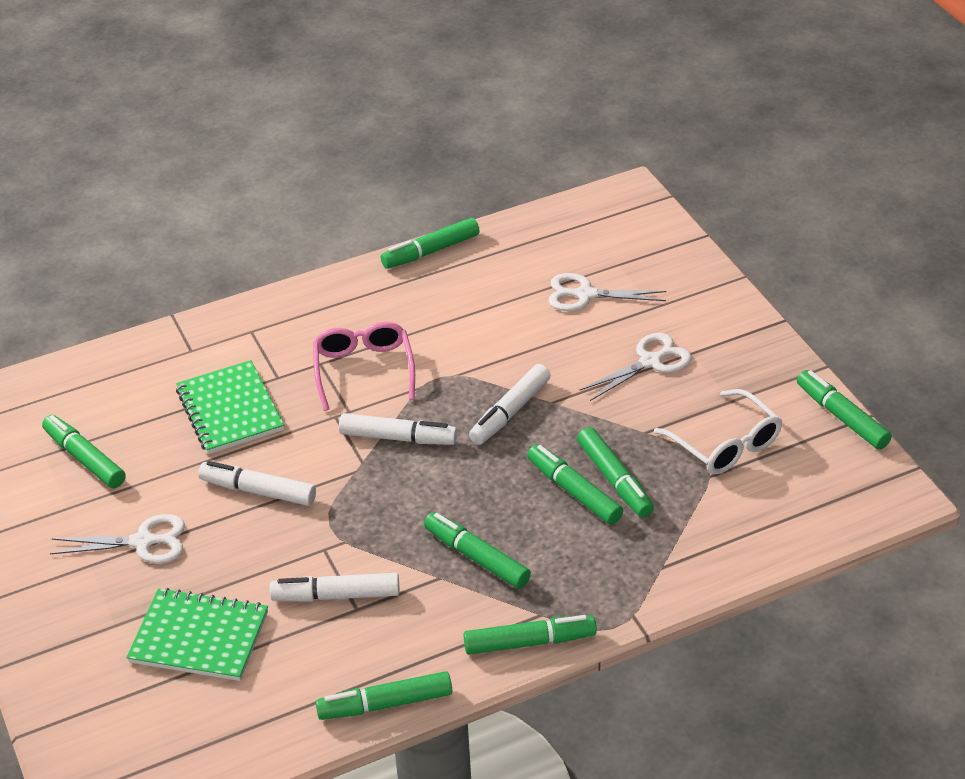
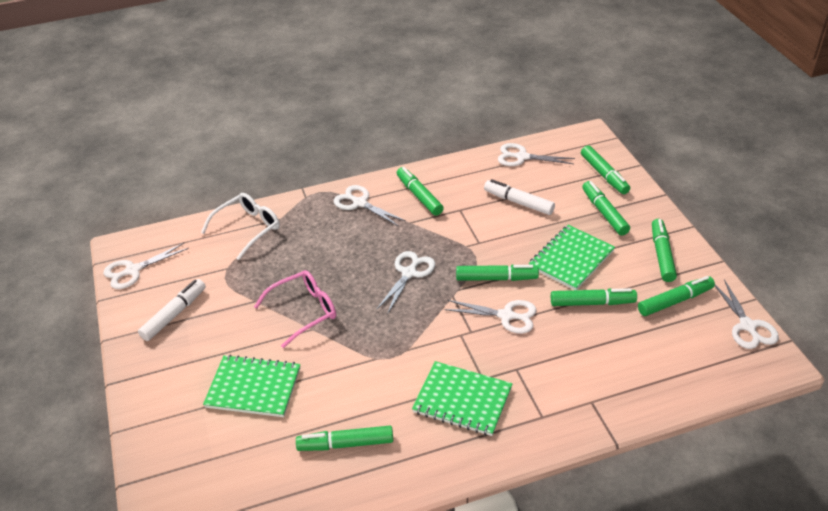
green notebook: 2 -> 3
white marker: 4 -> 2
white scissors: 3 -> 6

